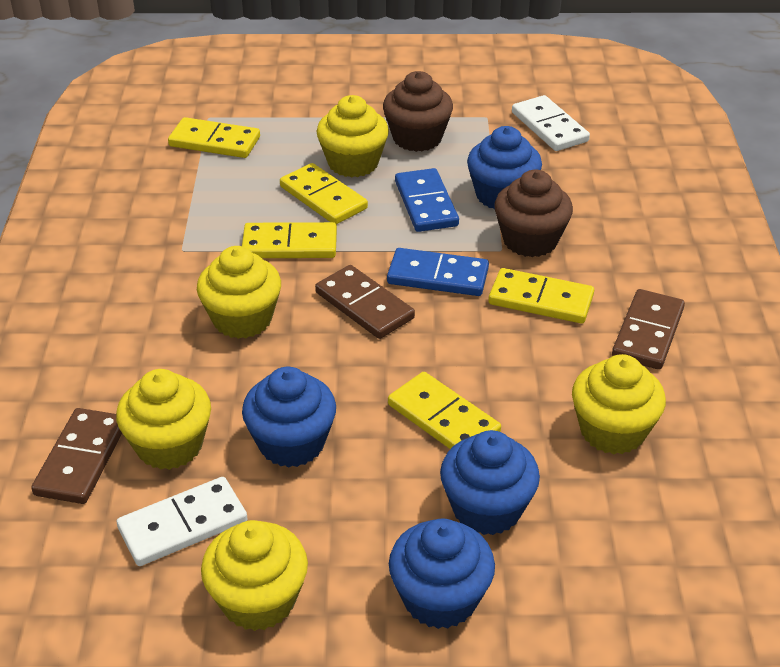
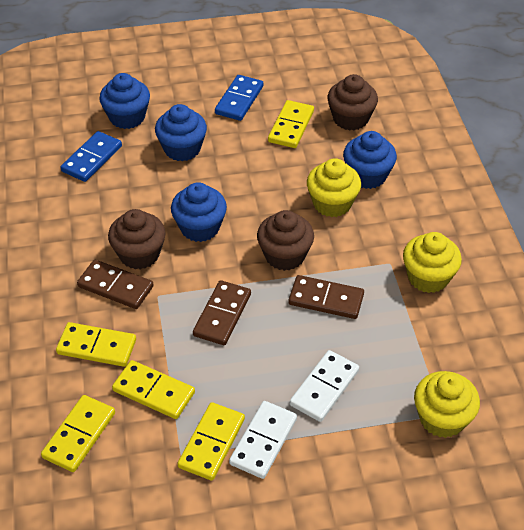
brown cupcake: 2 -> 3
yellow cupcake: 5 -> 3

